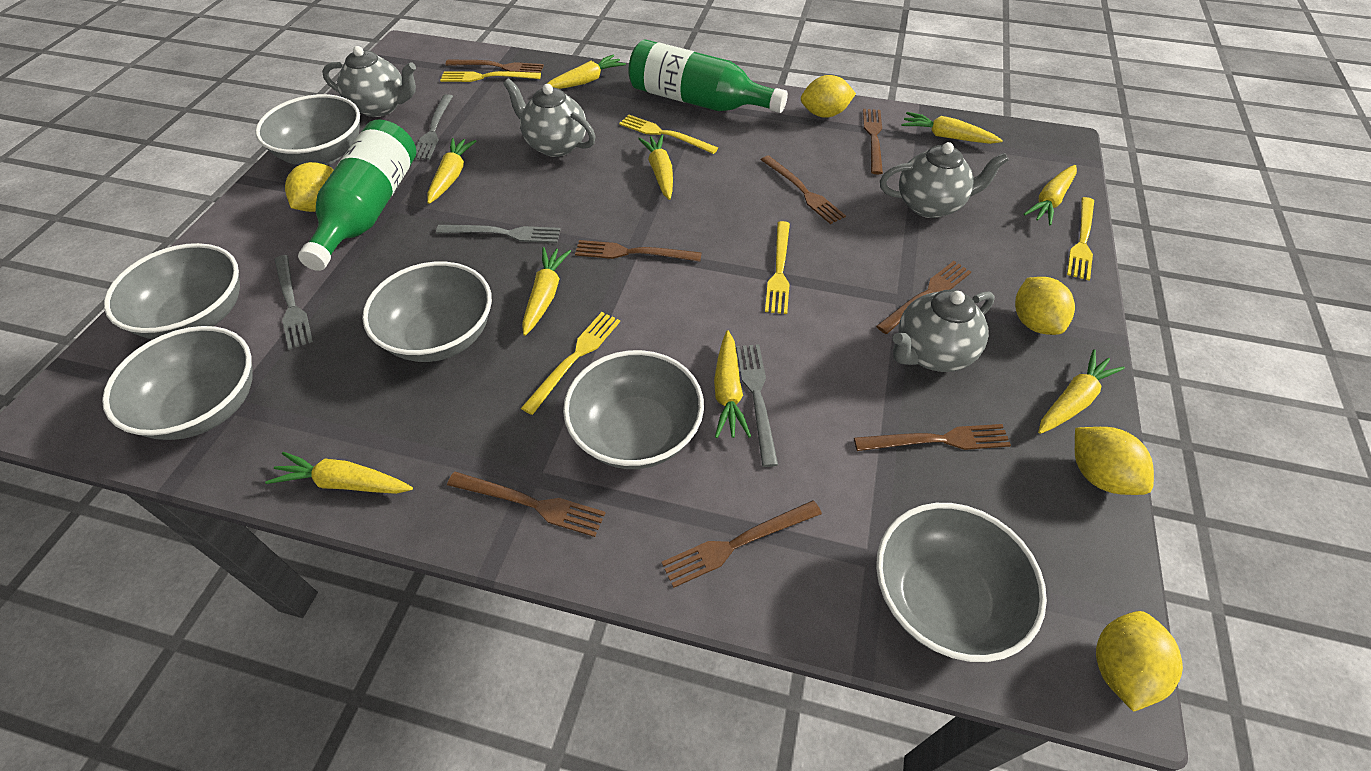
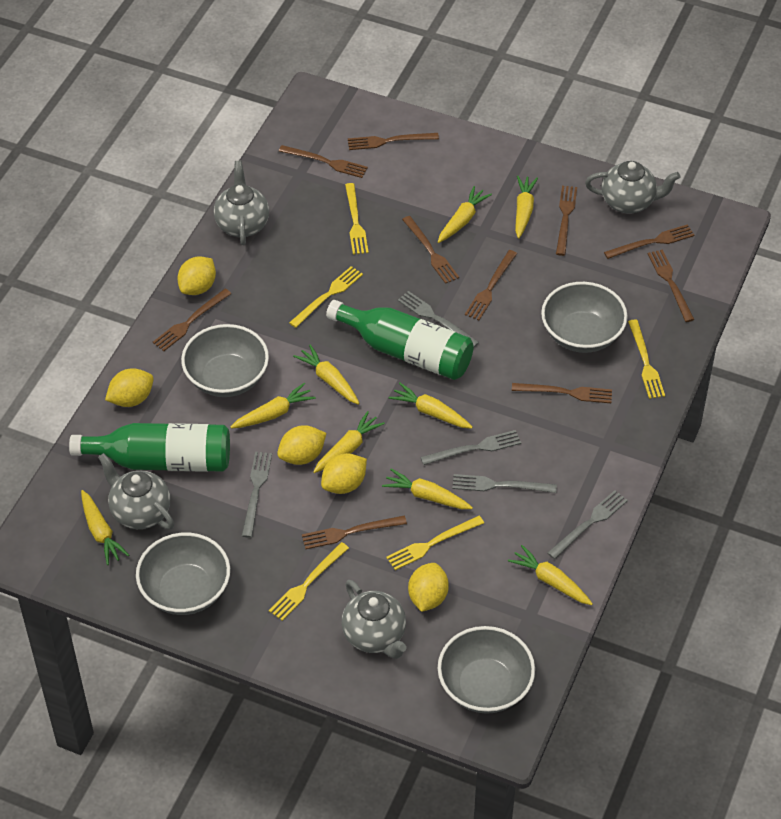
brown fork: 8 -> 10
grey bowl: 6 -> 4
grey fork: 4 -> 5

